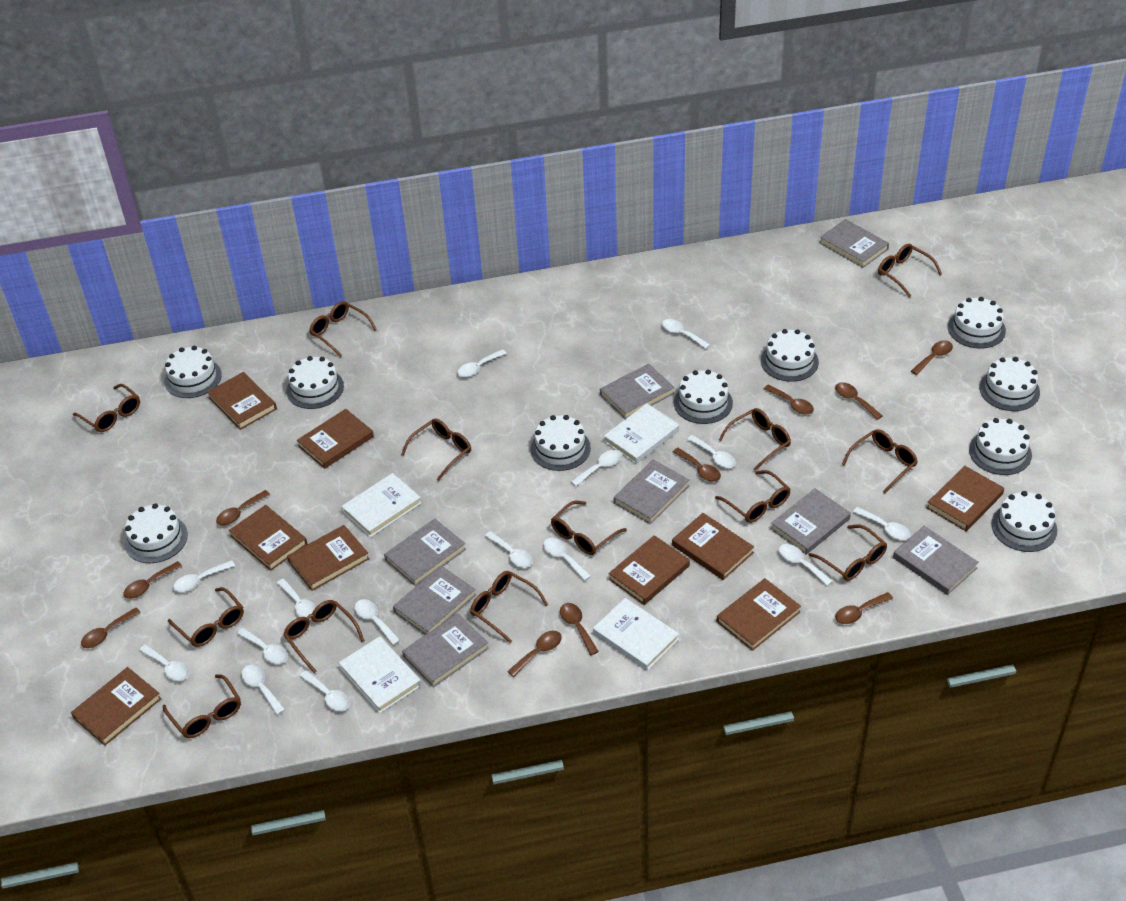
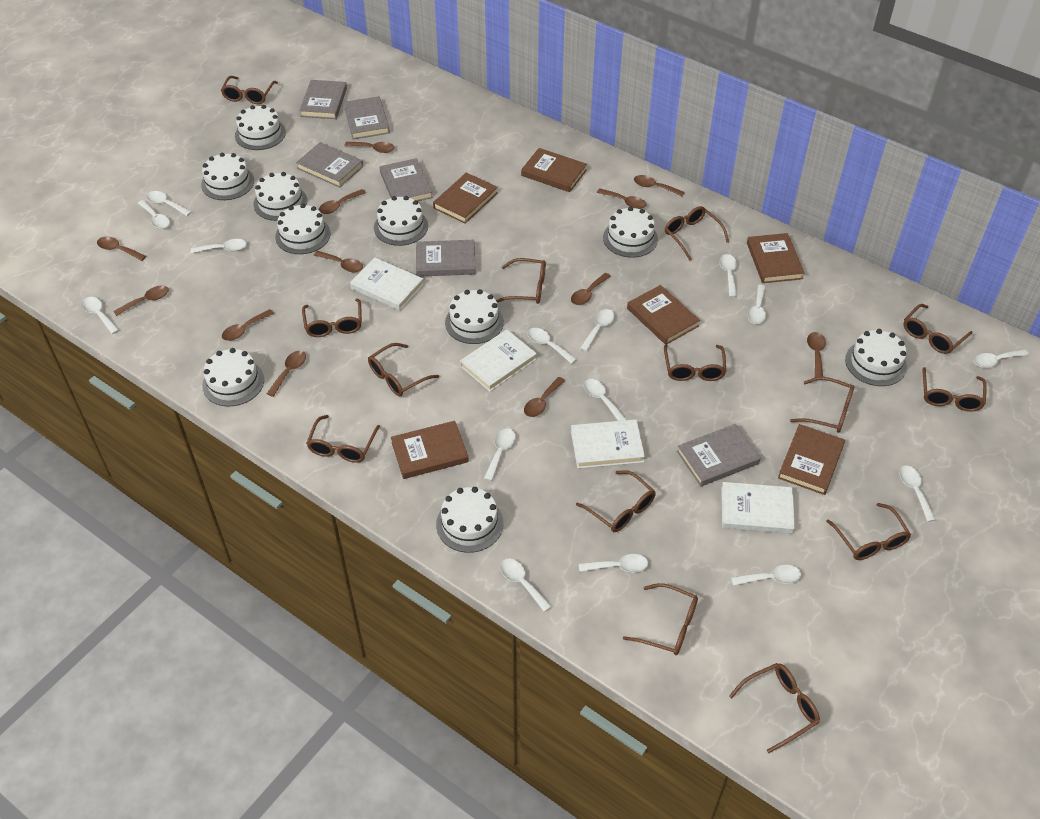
brown book: 9 -> 6
brown glasses: 13 -> 14
brown spoon: 10 -> 12
grey book: 8 -> 6

